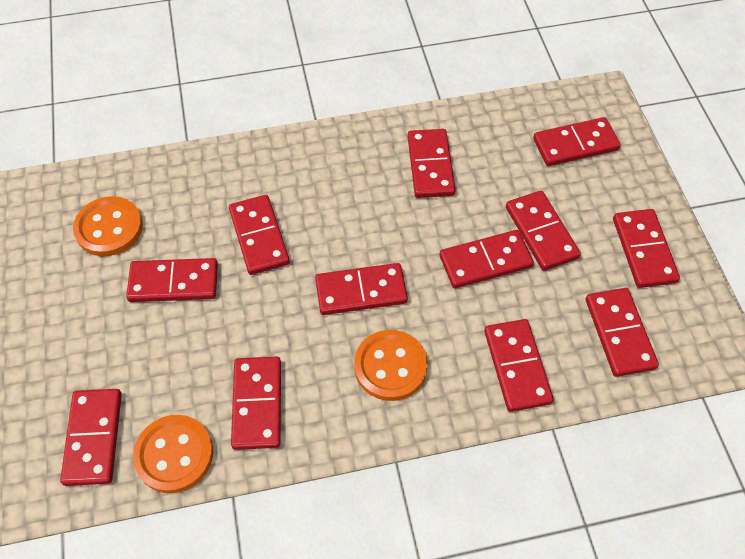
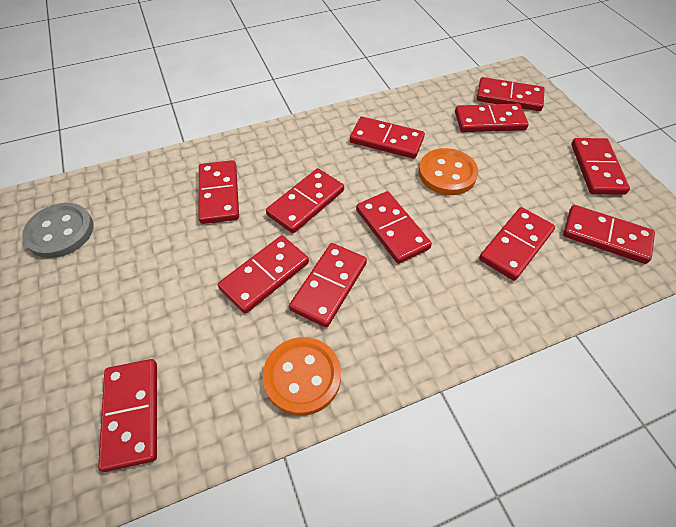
grey button: 0 -> 1
orange button: 3 -> 2

